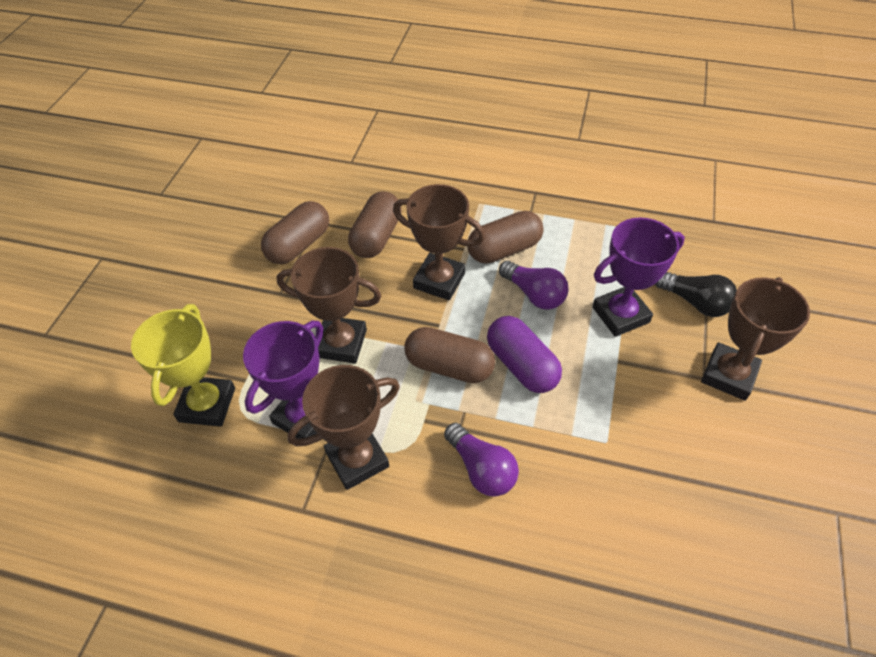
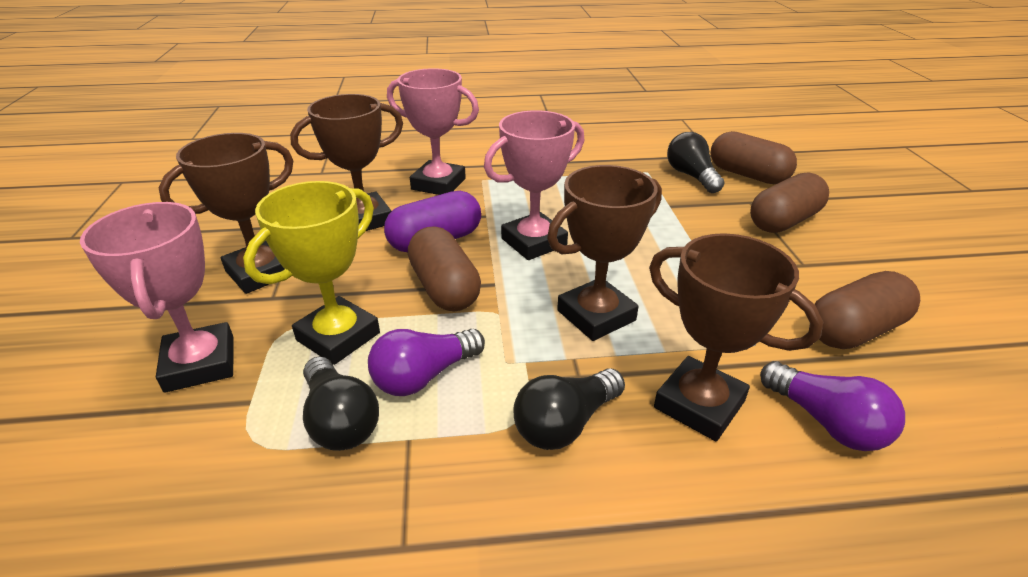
black light bulb: 1 -> 3
pink trophy: 0 -> 3
purple trophy: 2 -> 0

